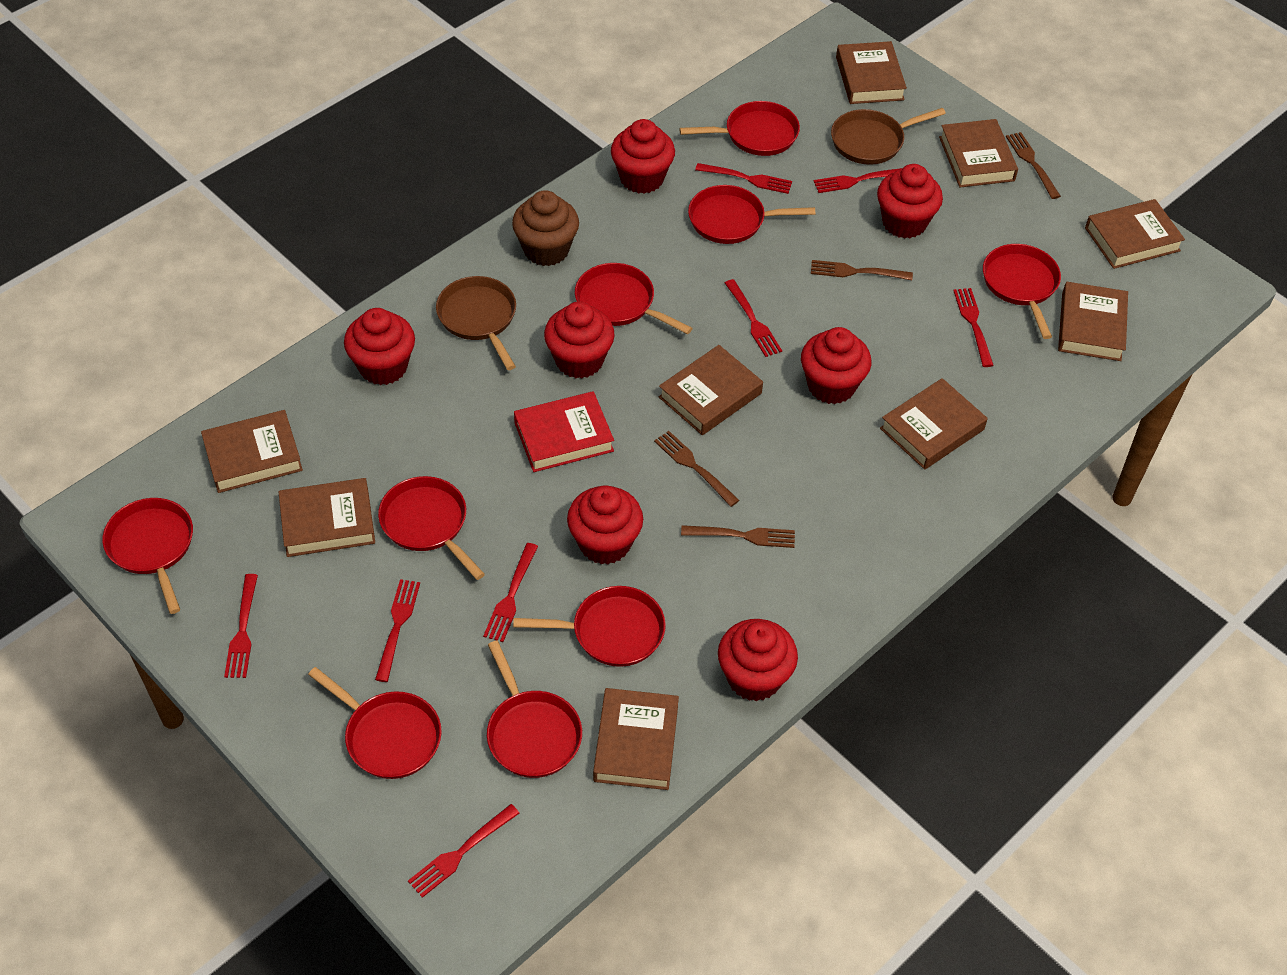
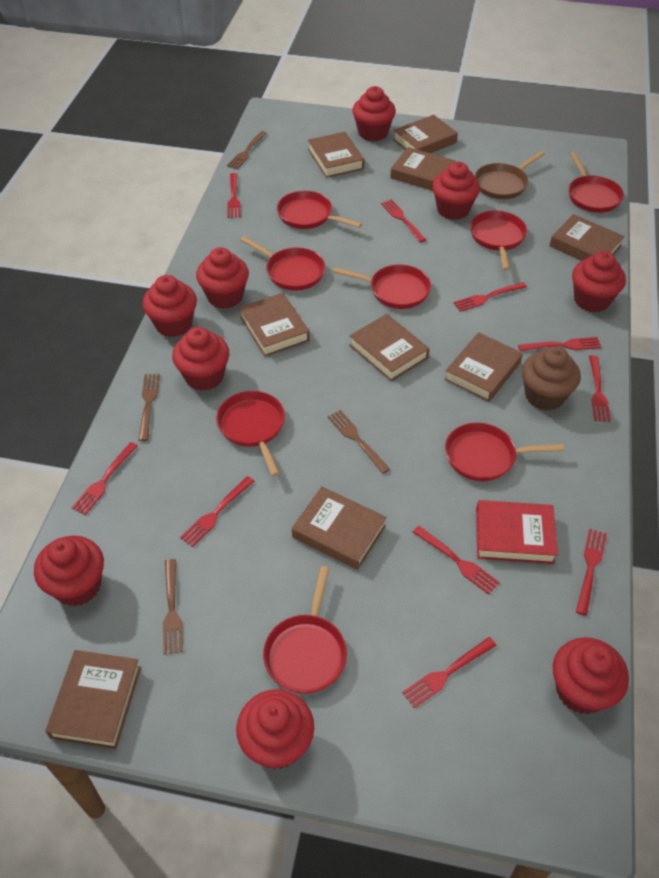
brown pan: 2 -> 1
red cupcake: 7 -> 9
red fork: 8 -> 10
red pan: 9 -> 8

